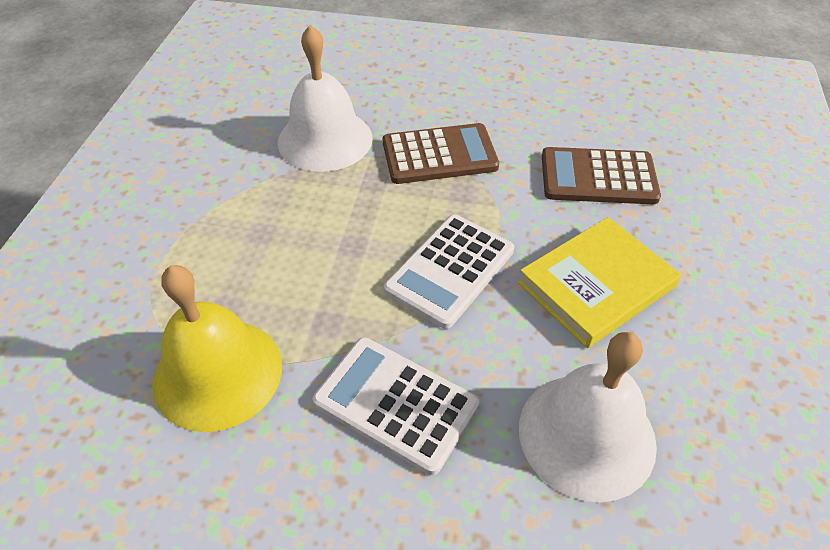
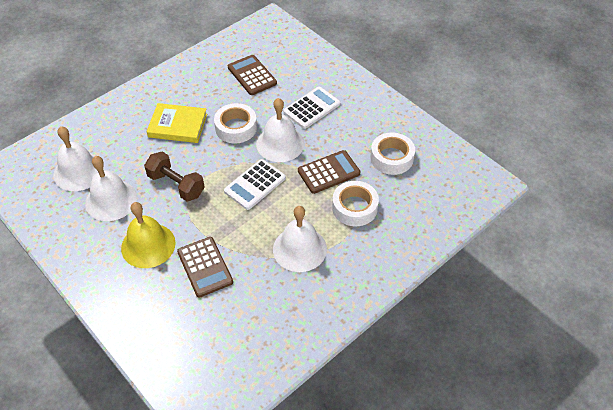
brown calculator: 2 -> 3
brown dumbbell: 0 -> 1
white bell: 2 -> 4
white tape: 0 -> 3

